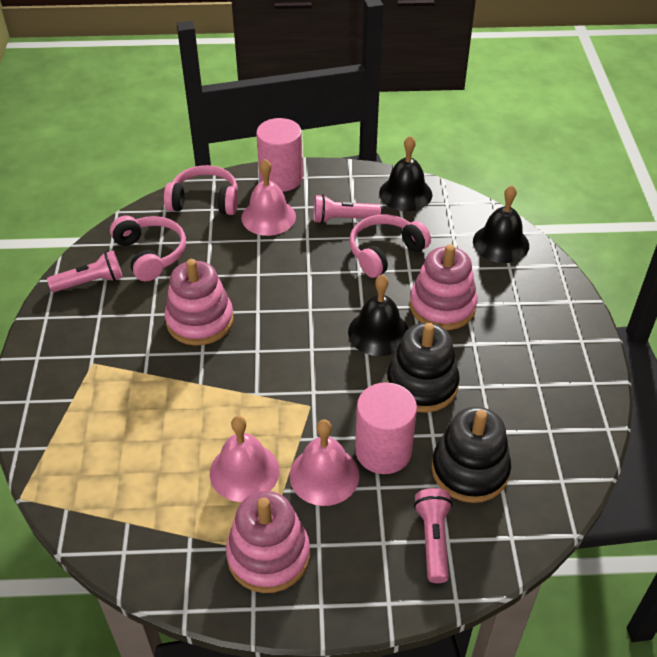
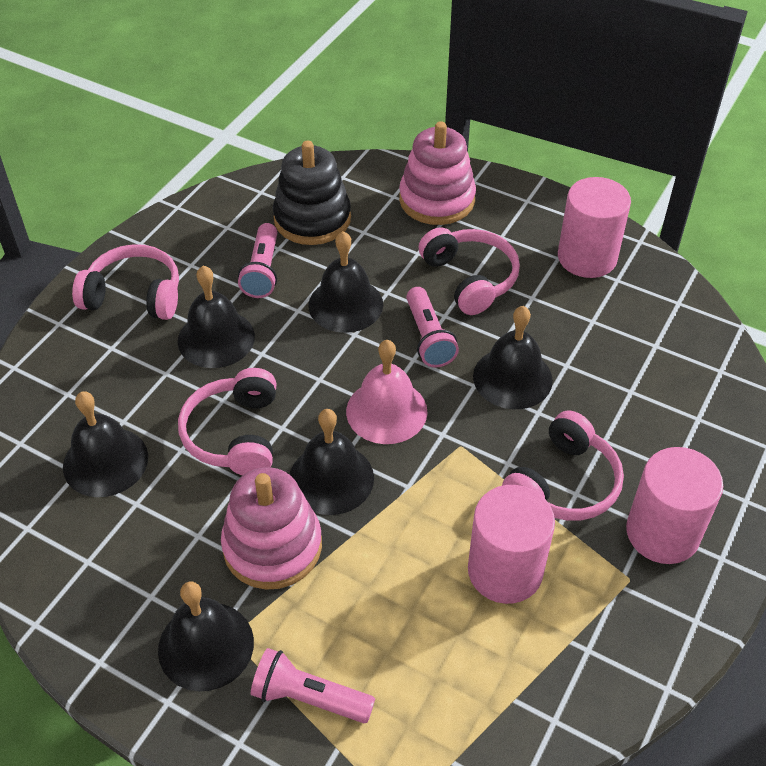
black bell: 3 -> 6
black stacking toy: 2 -> 1
pink bell: 3 -> 1
pink cylinder: 2 -> 3
pink headphones: 3 -> 4
pink stacking toy: 3 -> 2

